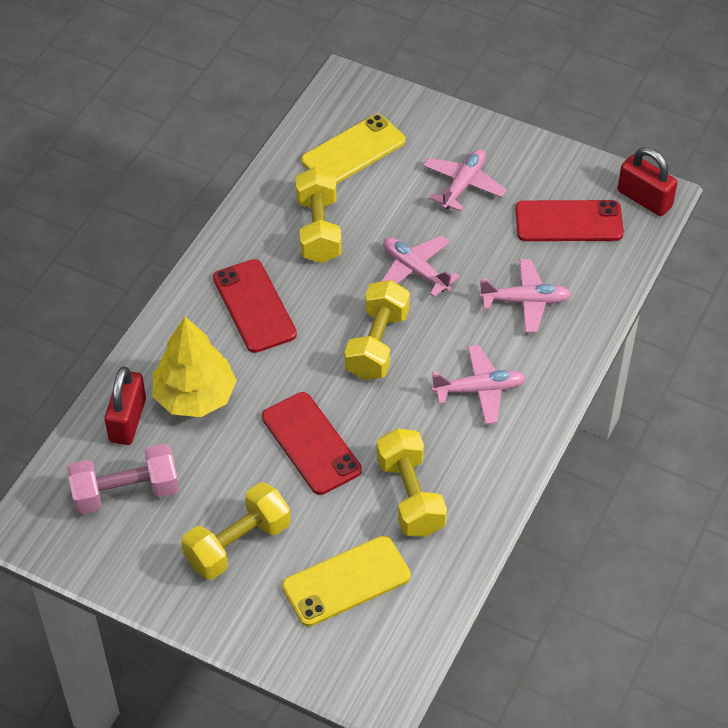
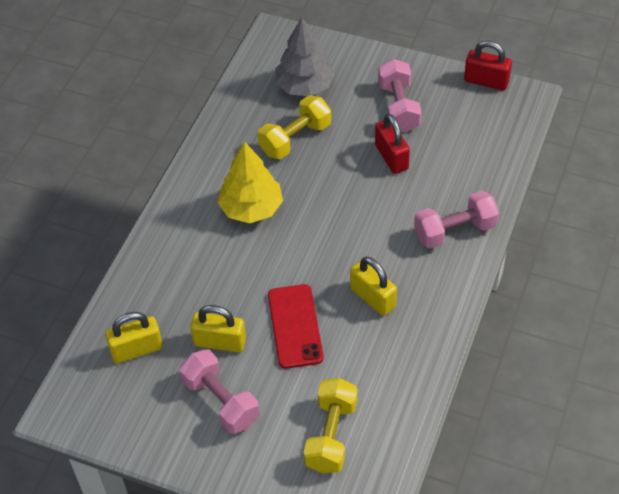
grey tree: 0 -> 1
pink dumbbell: 1 -> 3
pink plane: 4 -> 0
red phone: 3 -> 1
yellow dumbbell: 4 -> 2
yellow padlock: 0 -> 3
yellow phone: 2 -> 0

